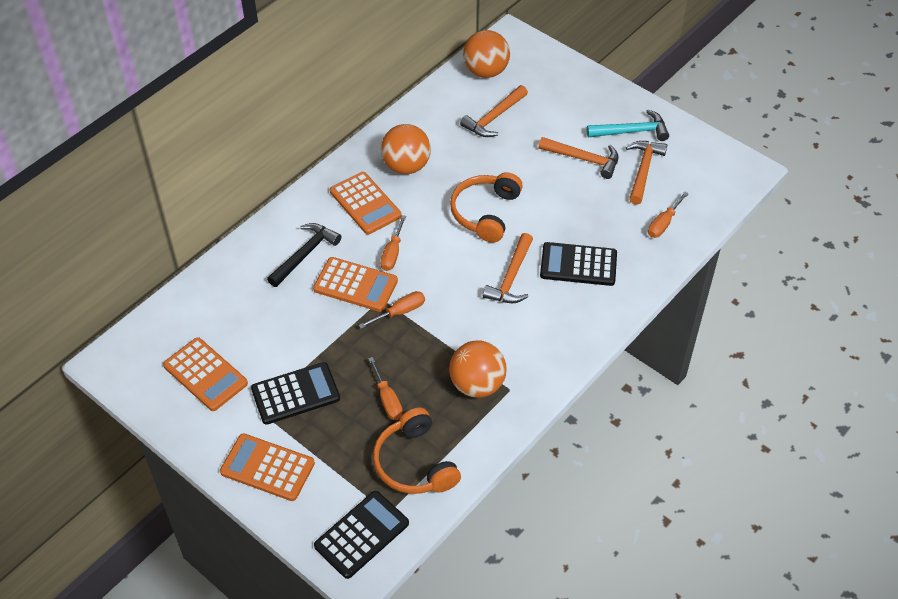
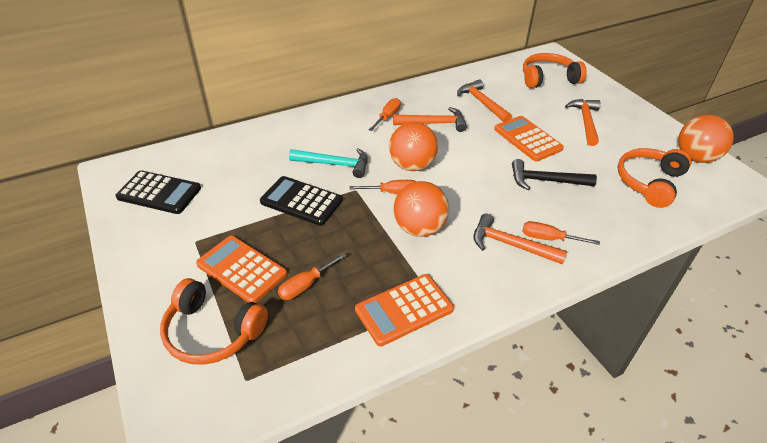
black calculator: 3 -> 2
orange calculator: 4 -> 3
orange headphones: 2 -> 3

